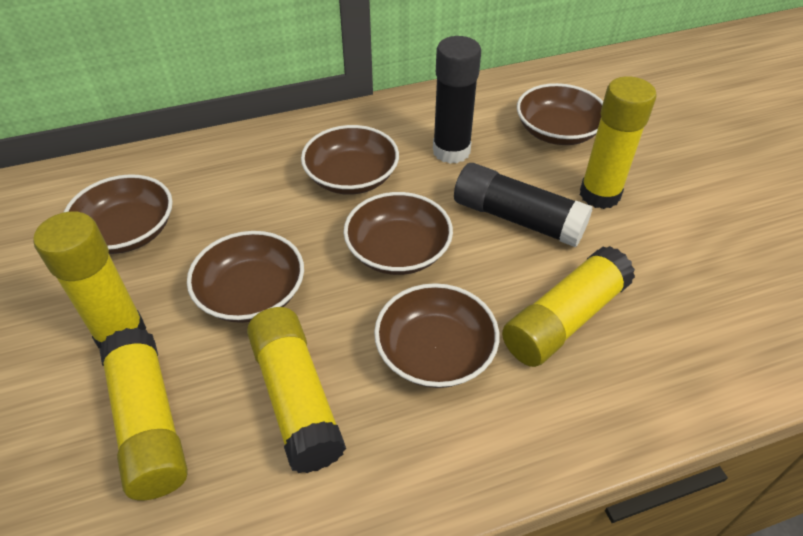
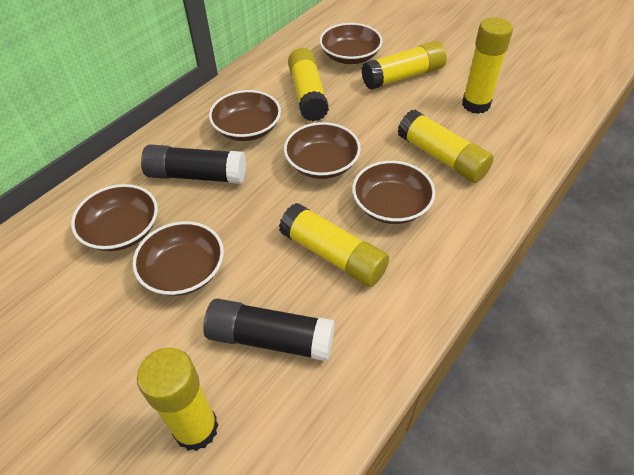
yellow glue stick: 5 -> 6

